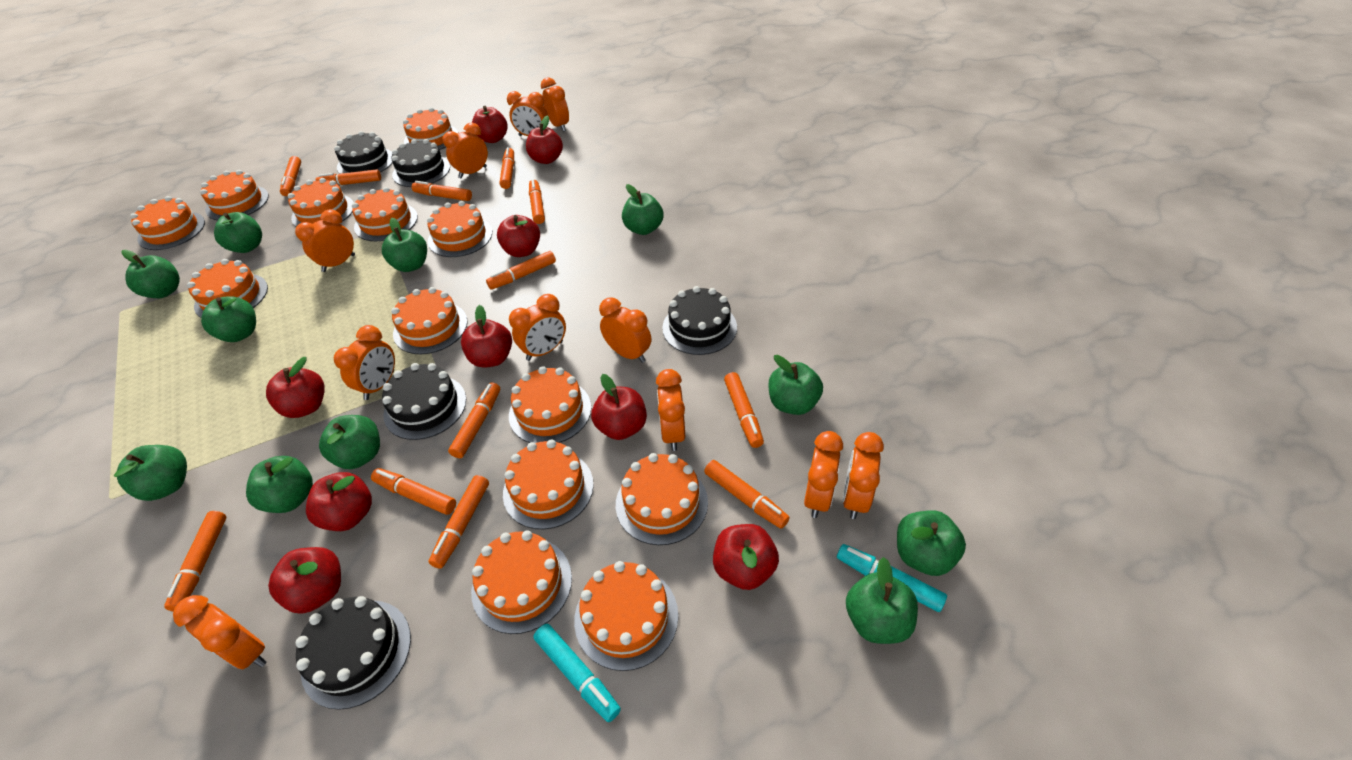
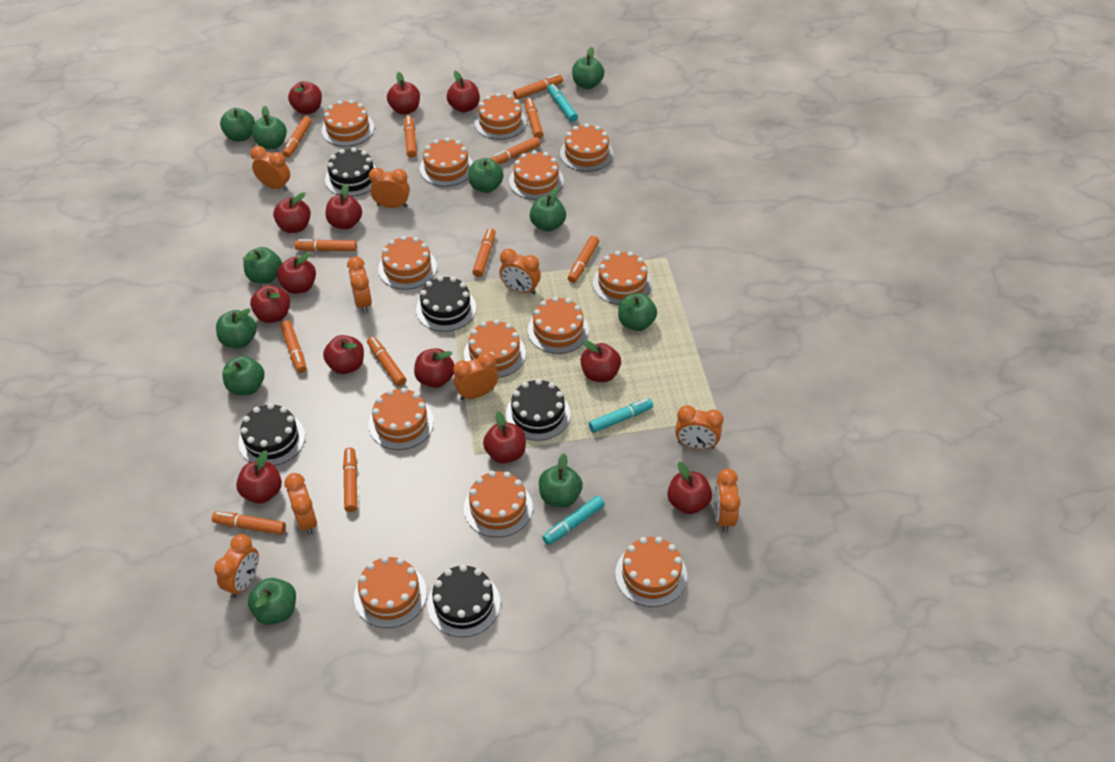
orange clock: 11 -> 9
red apple: 9 -> 13
turquoise marker: 2 -> 3

